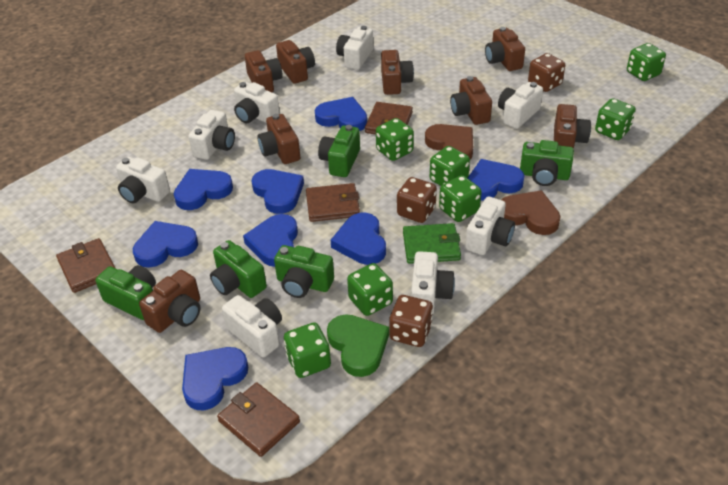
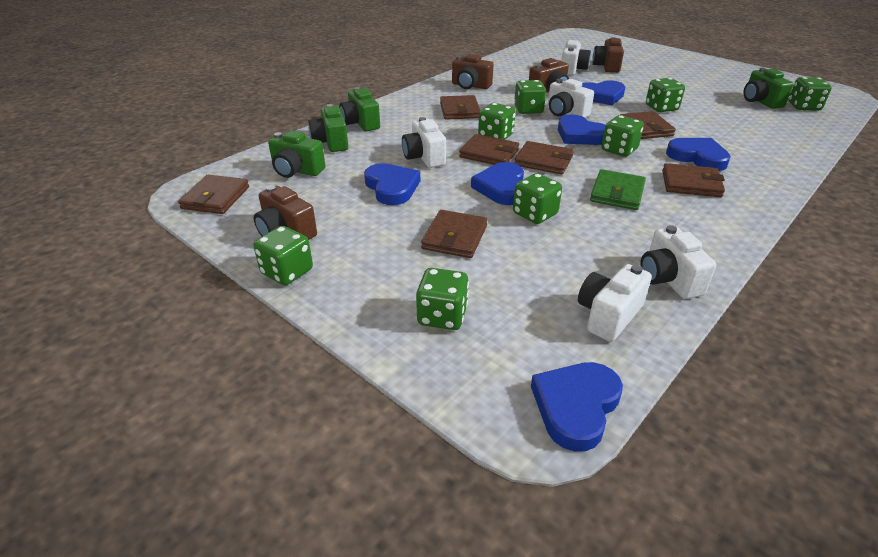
blue heart: 8 -> 6
brown camera: 8 -> 4
brown dice: 3 -> 0
brown heart: 2 -> 0
brown wallet: 4 -> 7
green camera: 5 -> 4
green dice: 7 -> 8
green heart: 1 -> 0
white camera: 8 -> 5

